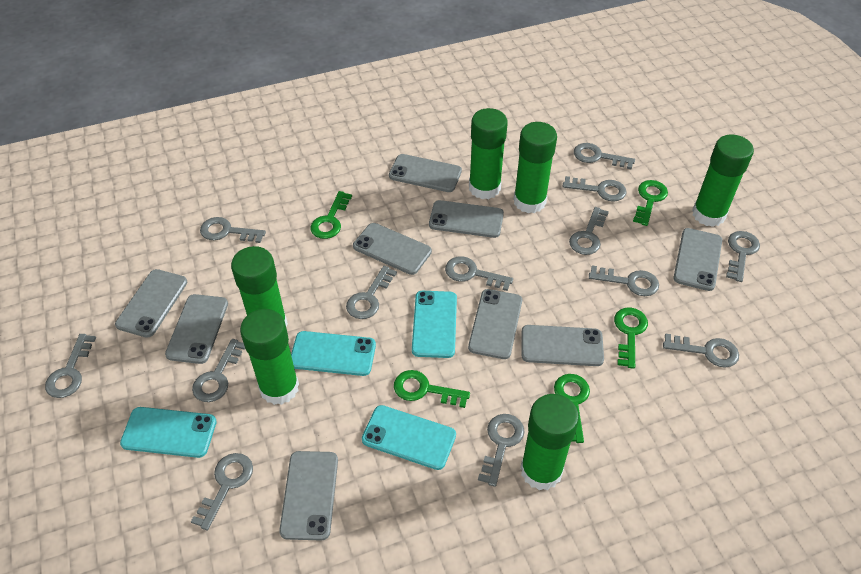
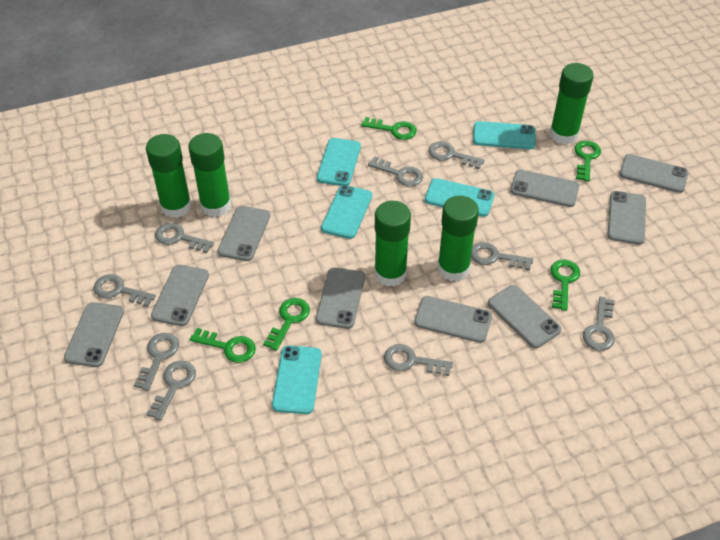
green glue stick: 6 -> 5
grey key: 13 -> 9
turquoise phone: 4 -> 5

